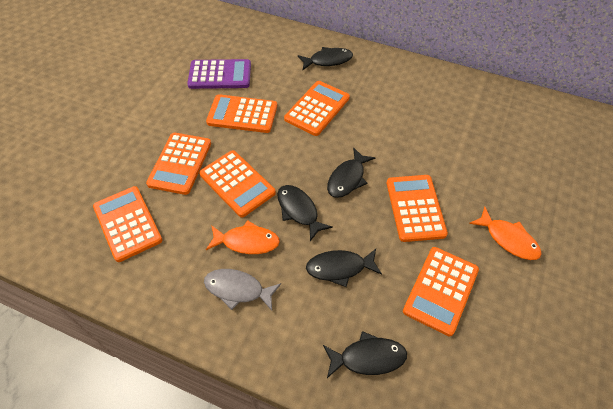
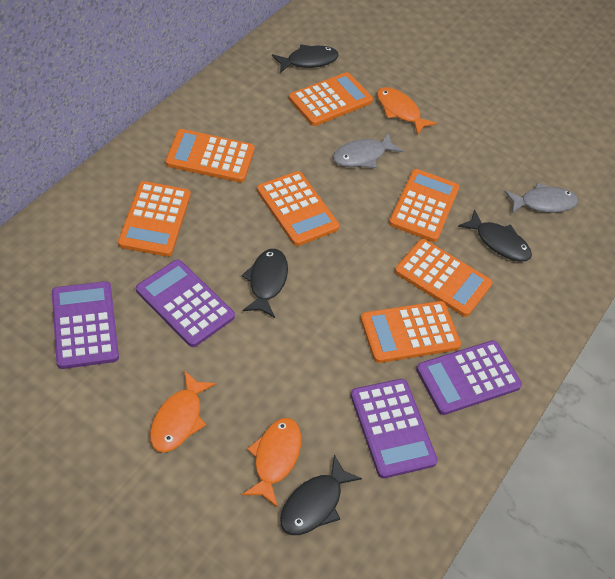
black fish: 5 -> 4
grey fish: 1 -> 2
orange fish: 2 -> 3
purple calculator: 1 -> 4

